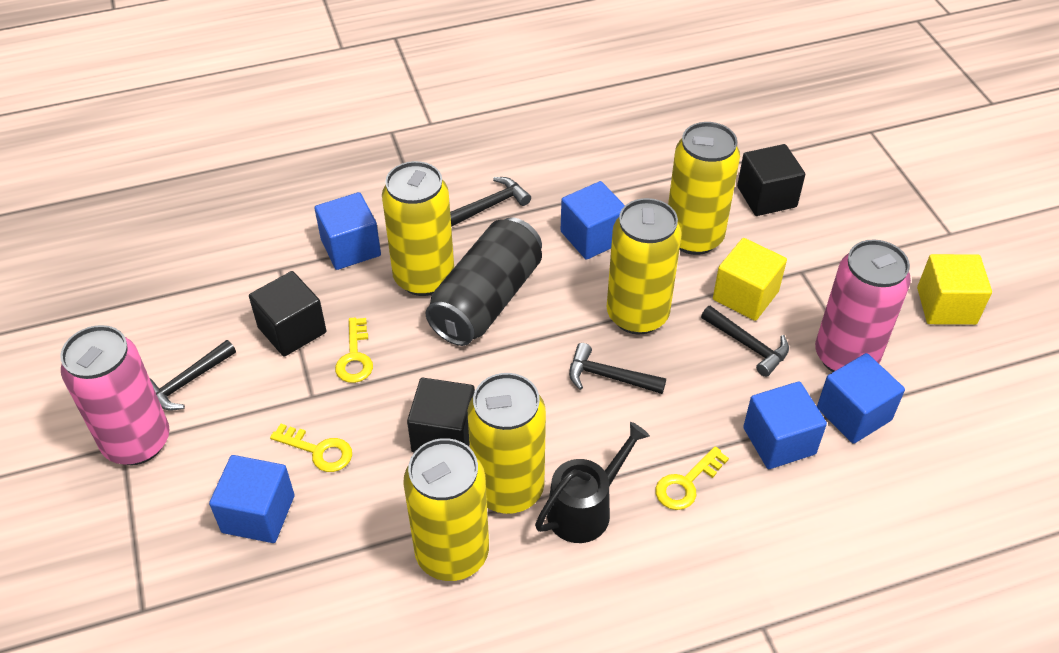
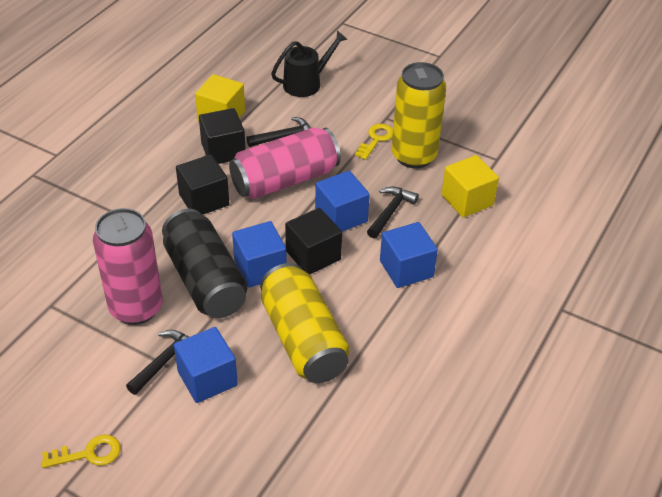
black hammer: 4 -> 3
blue cube: 5 -> 4
yellow can: 5 -> 2
yellow key: 3 -> 2

